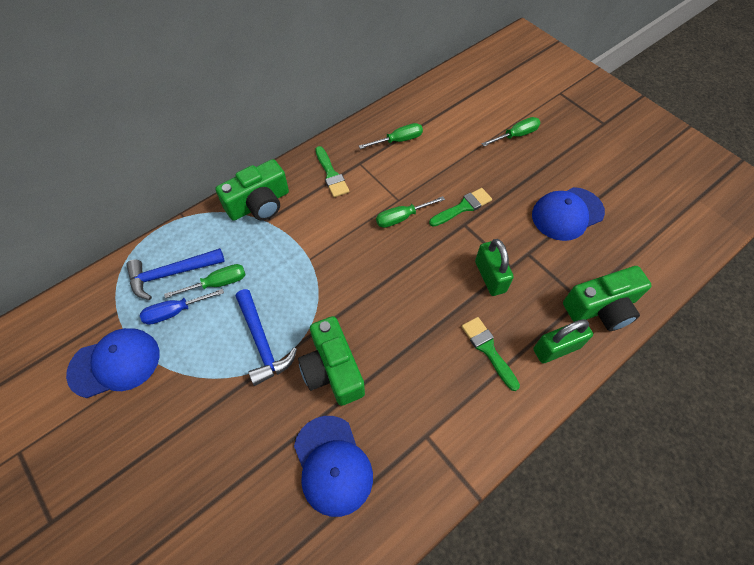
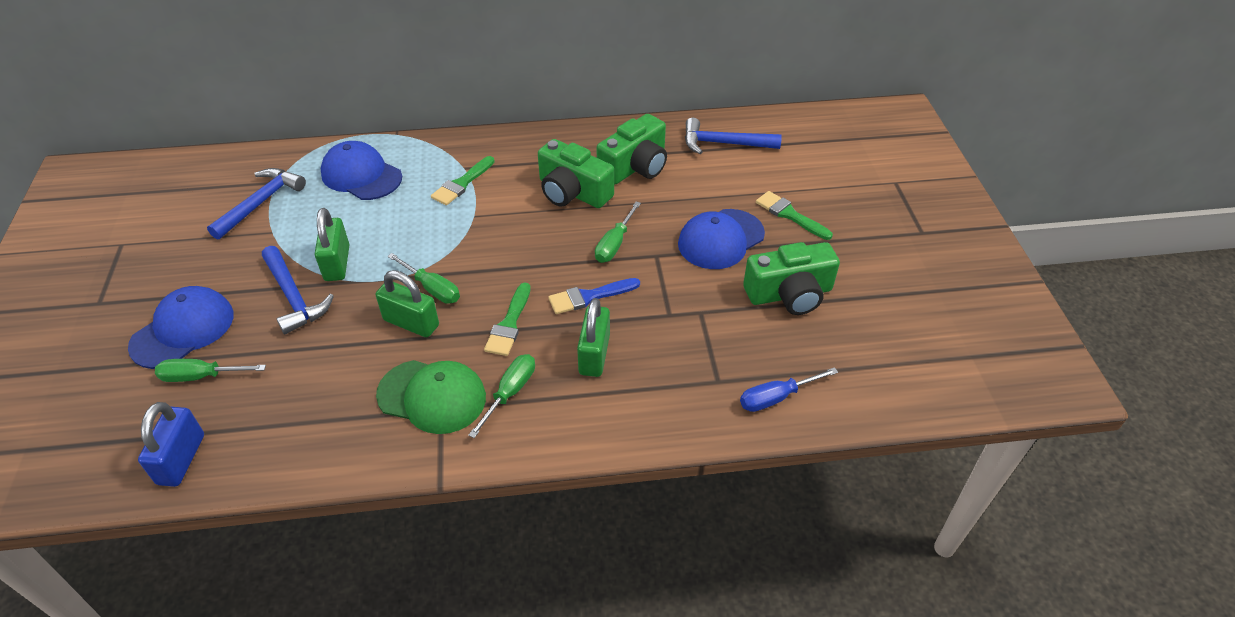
blue brush: 0 -> 1
blue hammer: 2 -> 3
blue padlock: 0 -> 1
green cap: 0 -> 1
green padlock: 2 -> 3

